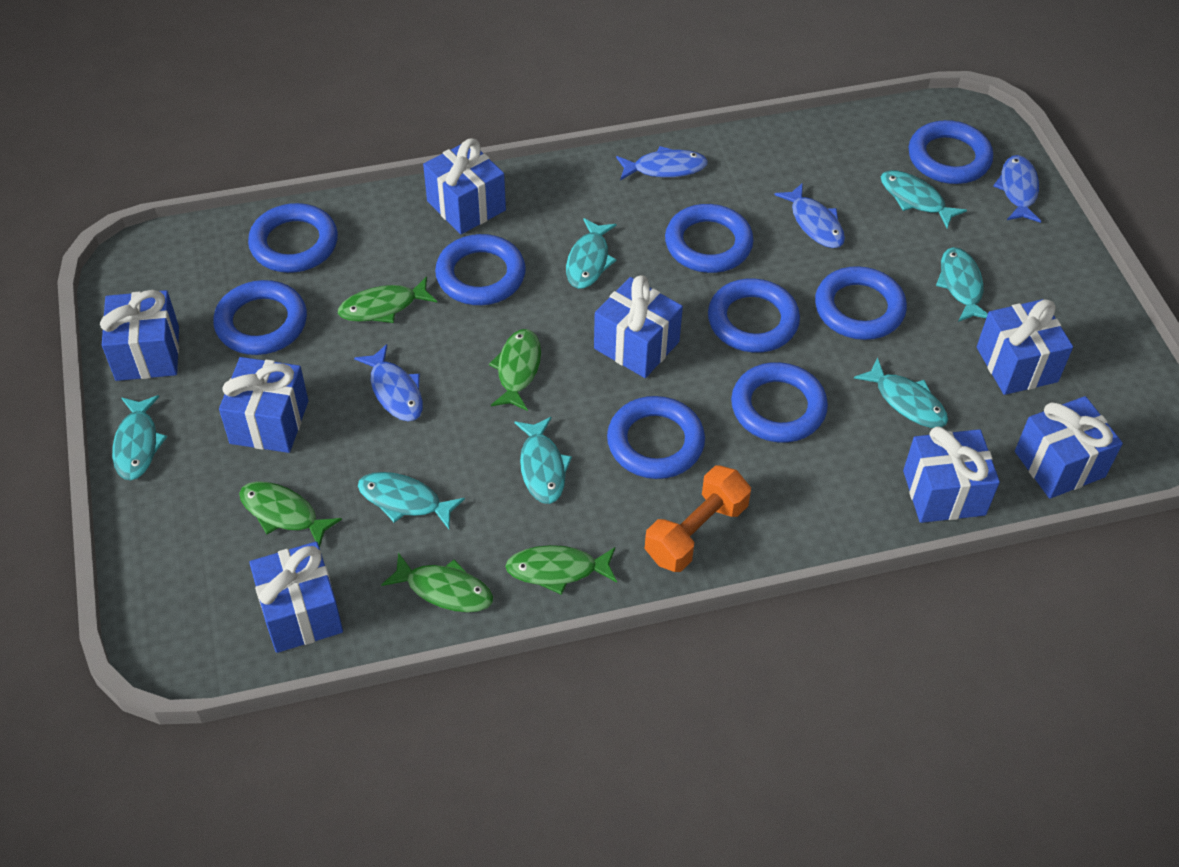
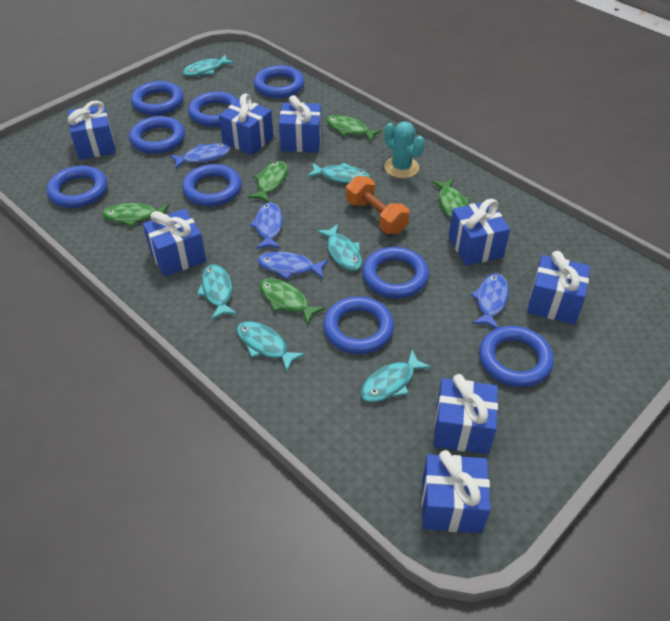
turquoise cactus: 0 -> 1
turquoise fish: 7 -> 6

